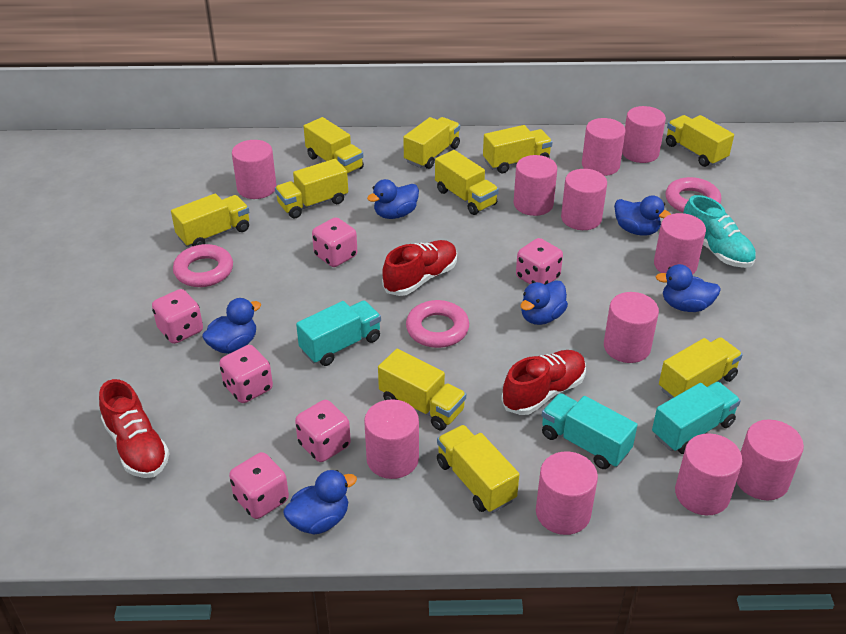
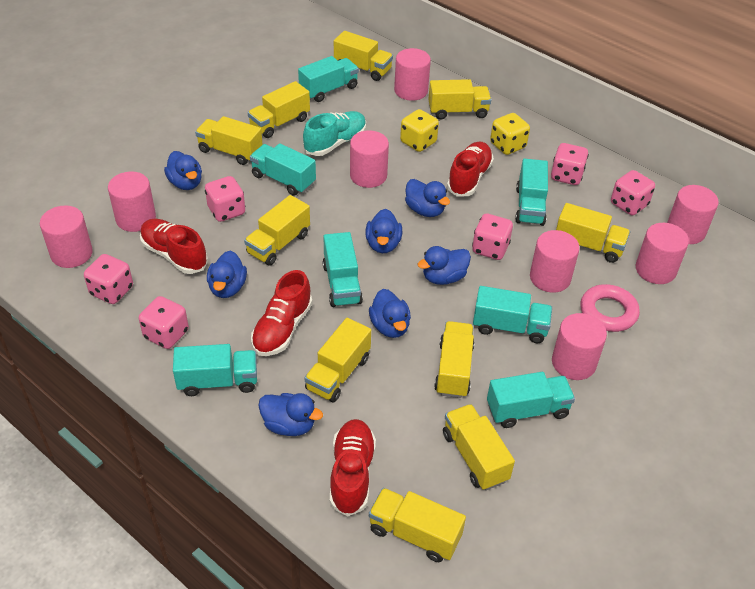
blue duck: 6 -> 7
pink cylinder: 11 -> 8
pink ring: 3 -> 1
red shoe: 3 -> 4
turquoise truck: 3 -> 7
yellow dice: 0 -> 2

